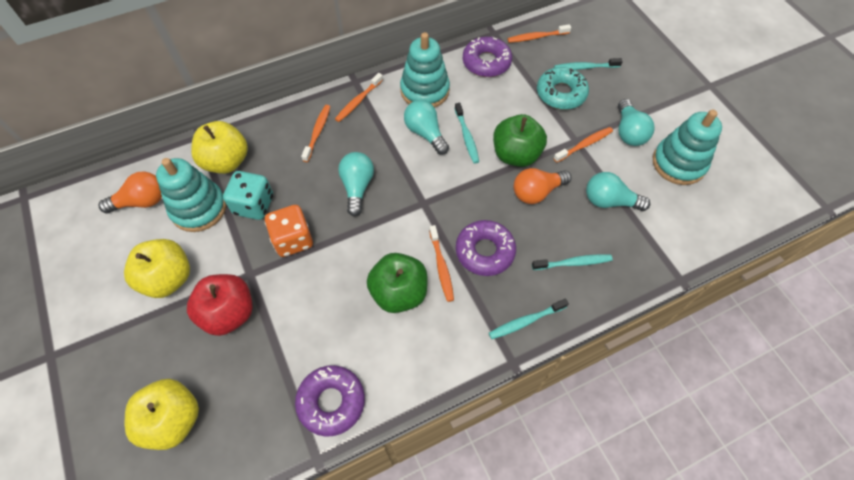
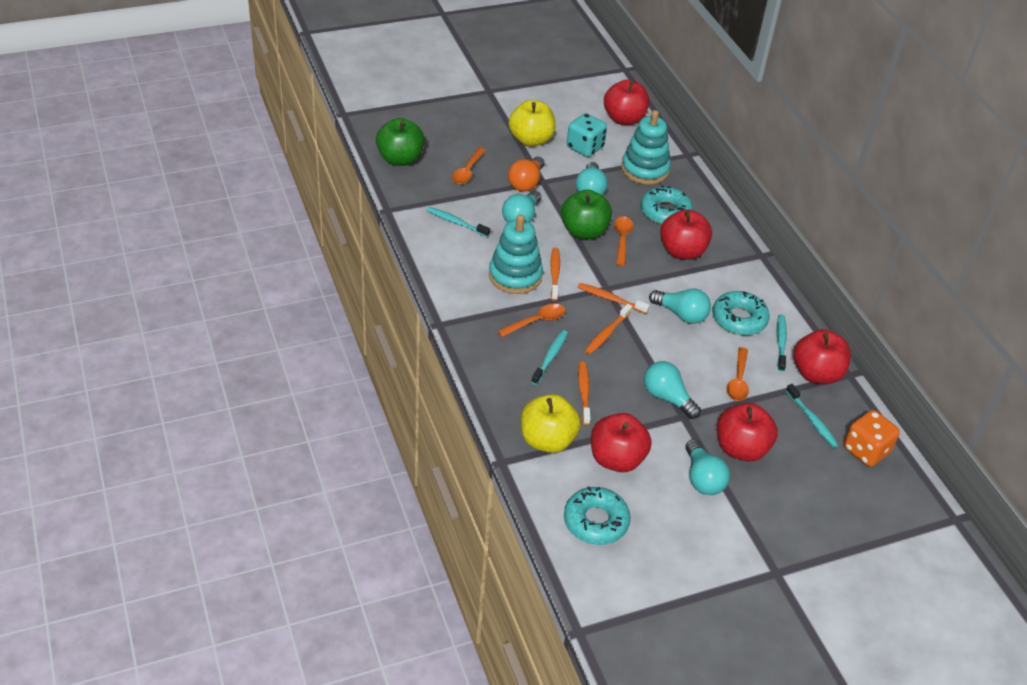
orange light bulb: 2 -> 1
orange spoon: 0 -> 4
orange toothbrush: 5 -> 4
purple donut: 3 -> 0
red apple: 1 -> 5
turquoise donut: 1 -> 3
turquoise light bulb: 4 -> 5
turquoise stacking toy: 3 -> 2
yellow apple: 3 -> 2

